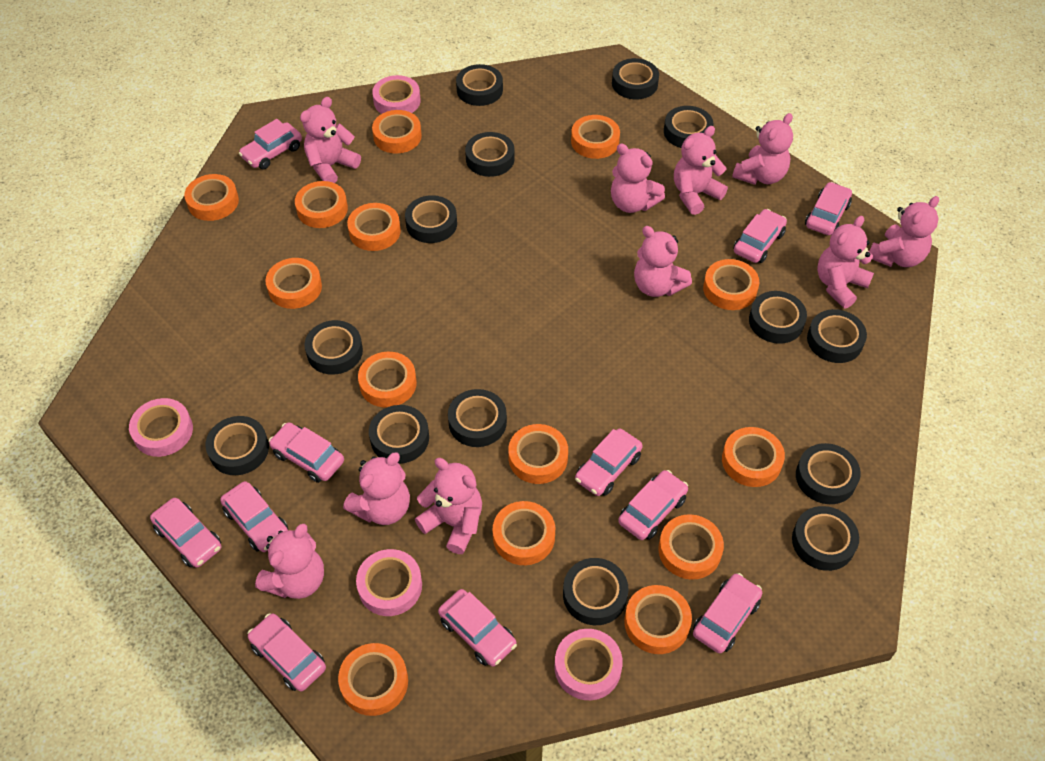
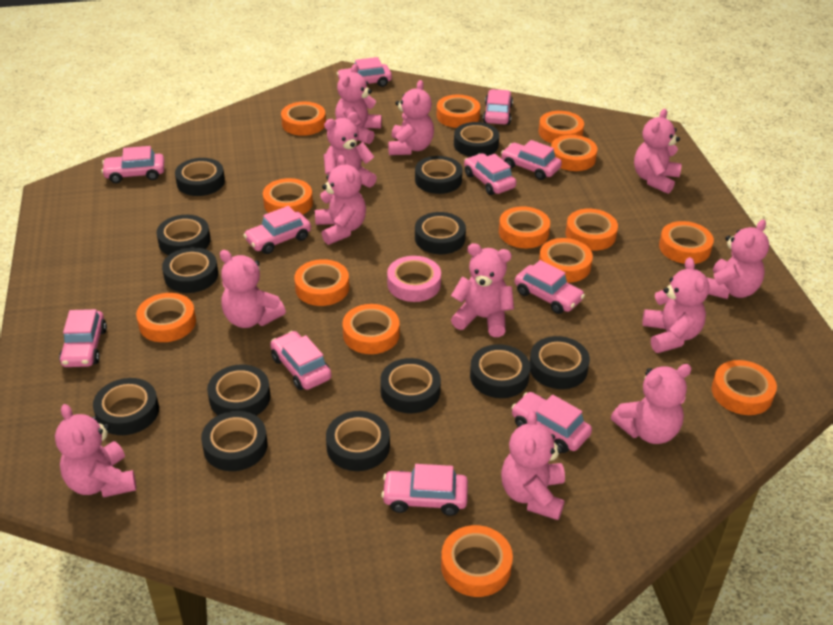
black tape: 14 -> 13
pink tape: 4 -> 1
pink teddy bear: 10 -> 12

